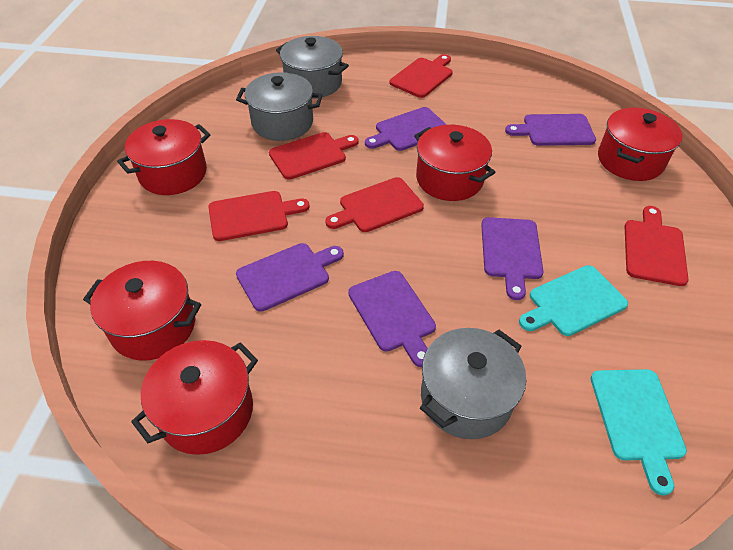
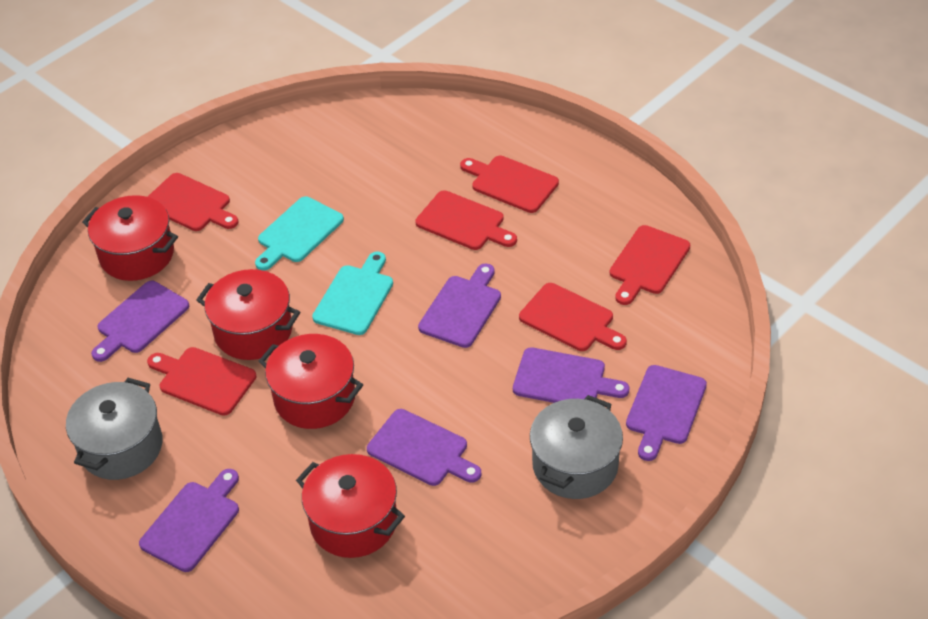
grey pot: 3 -> 2
purple cutting board: 5 -> 6
red cutting board: 5 -> 6
red pot: 5 -> 4

